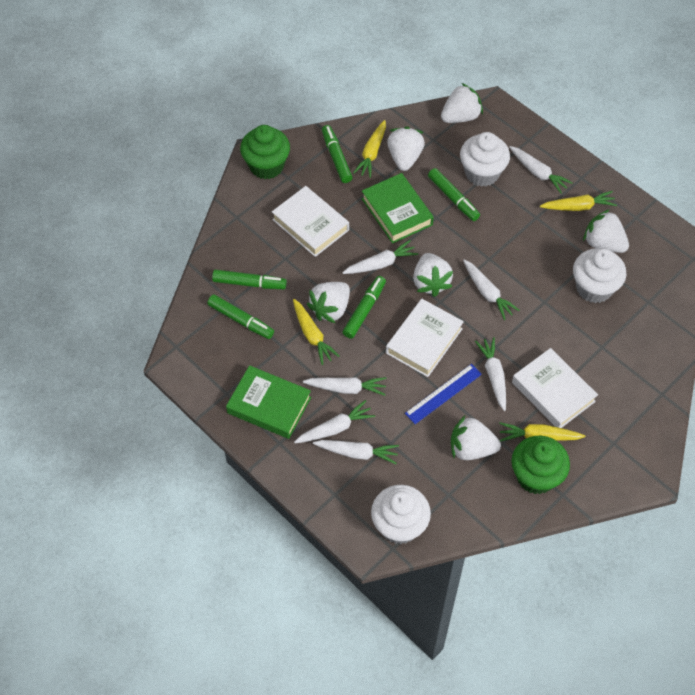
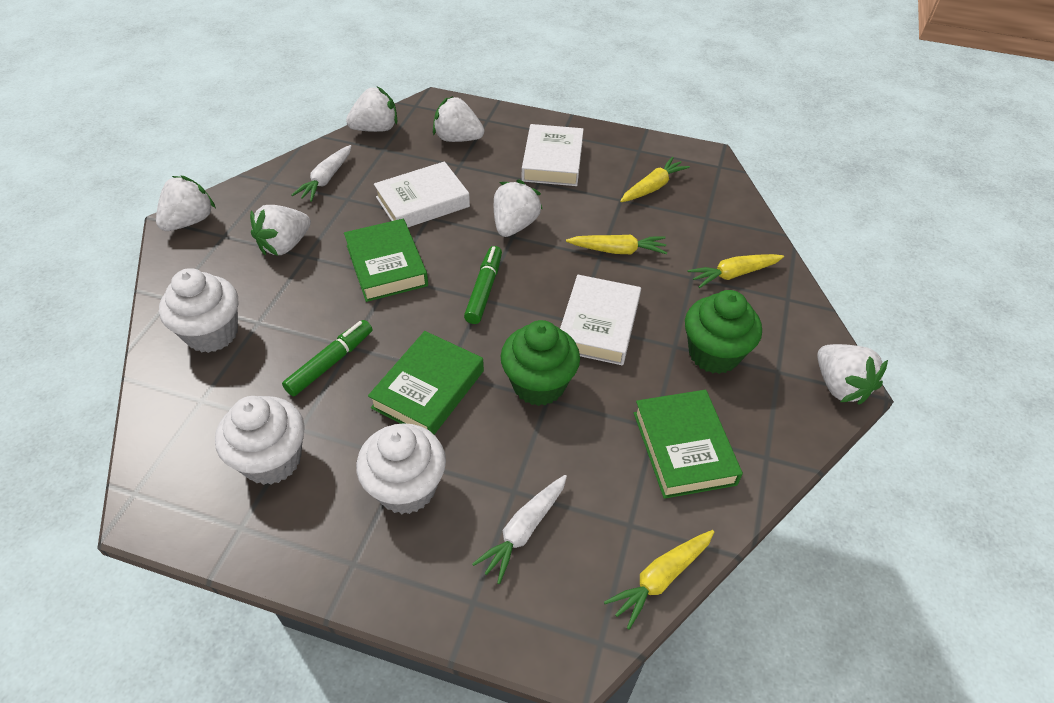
blue ruler: 1 -> 0
green book: 2 -> 3
green marker: 5 -> 2
white carrot: 7 -> 2

